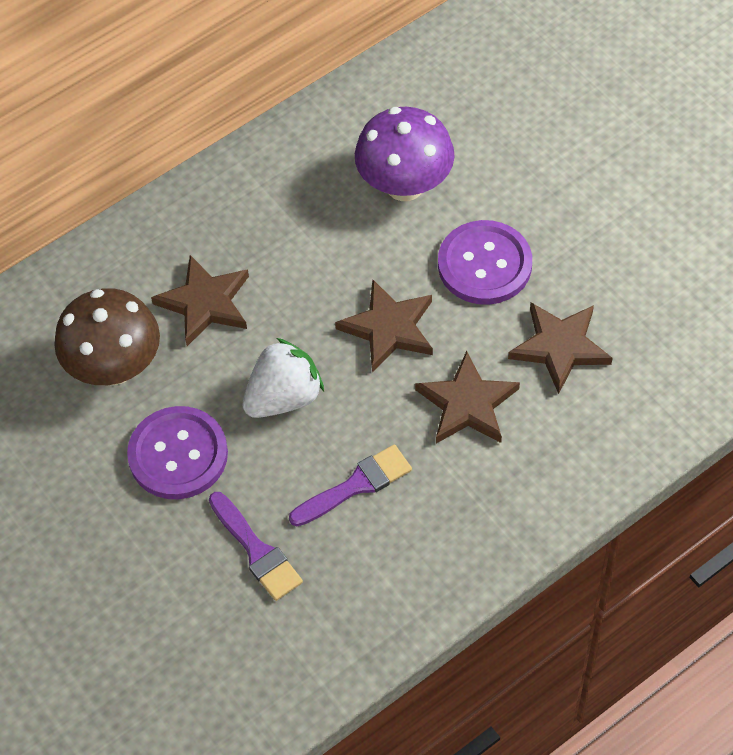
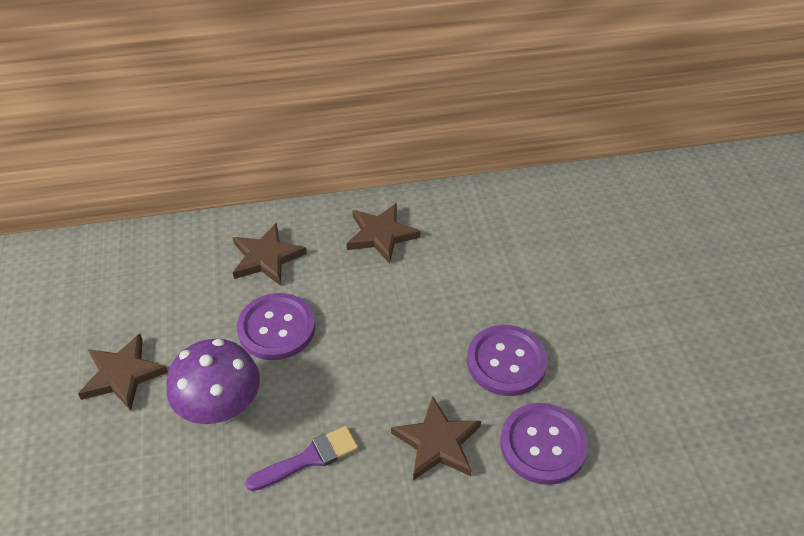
brown mushroom: 1 -> 0
purple brush: 2 -> 1
purple button: 2 -> 3
white strawberry: 1 -> 0

